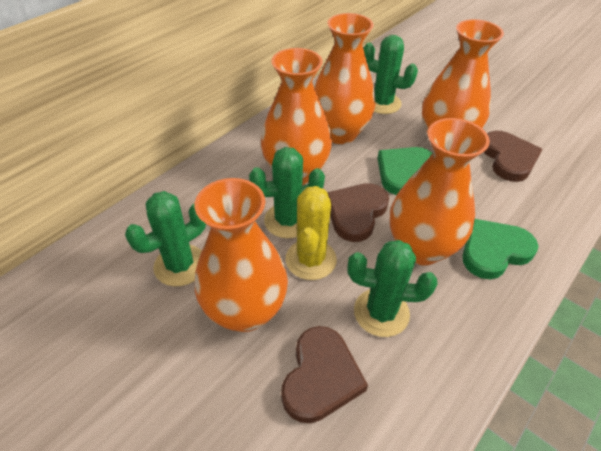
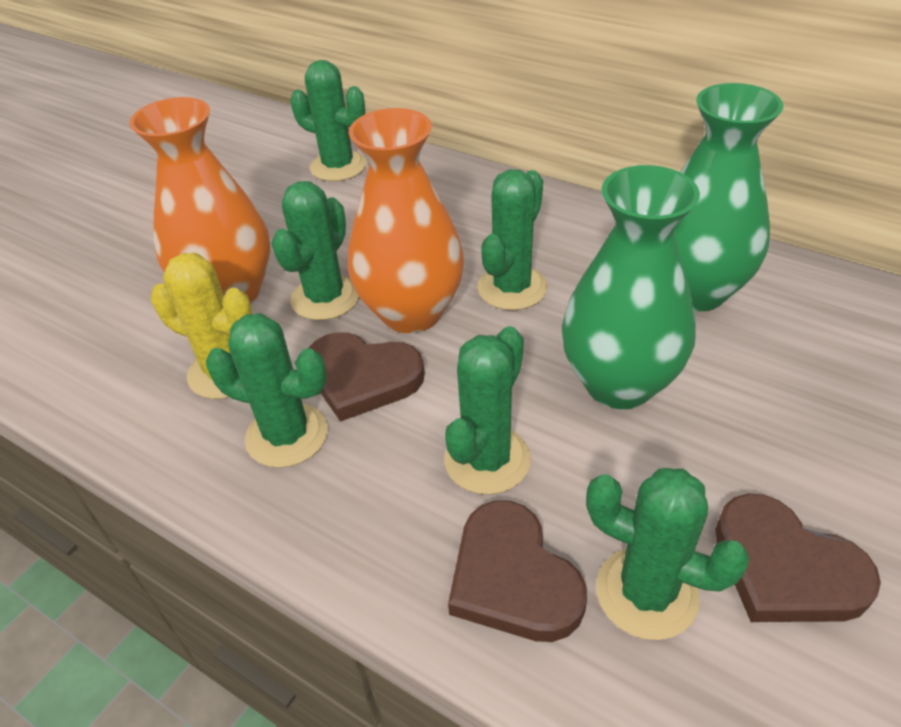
green cactus: 4 -> 6
green heart: 2 -> 0
green vase: 0 -> 2
orange vase: 5 -> 2

